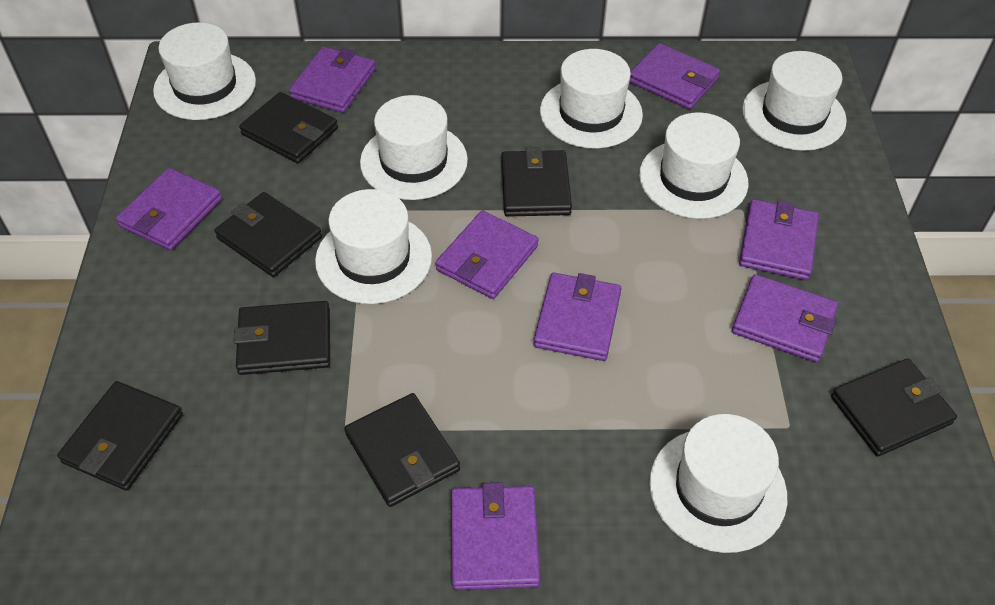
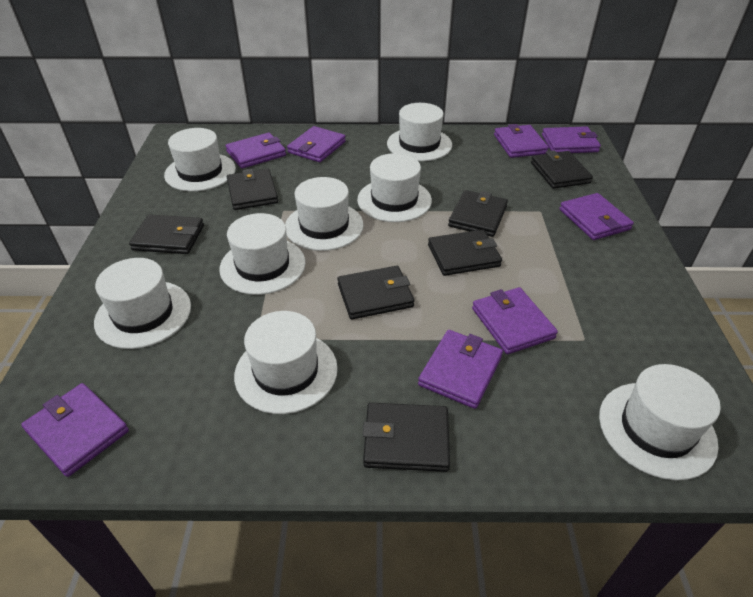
white hat: 7 -> 8

